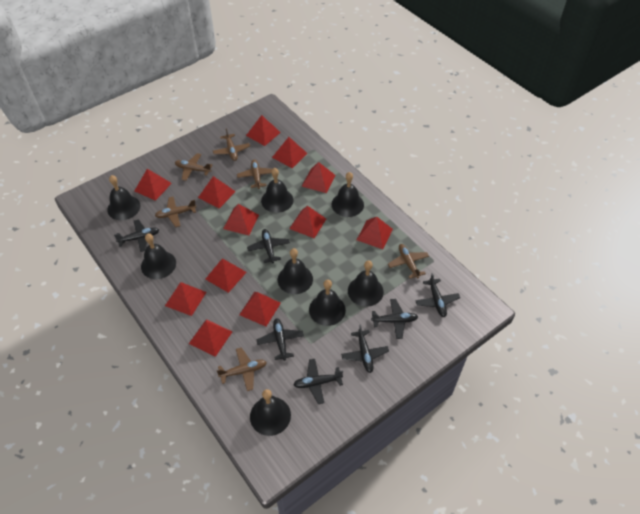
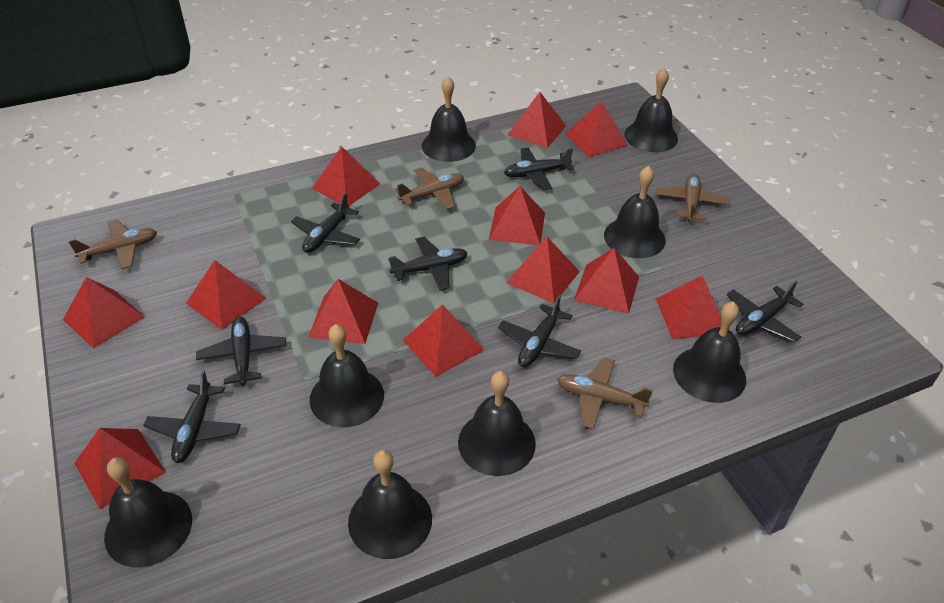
brown plane: 6 -> 4

